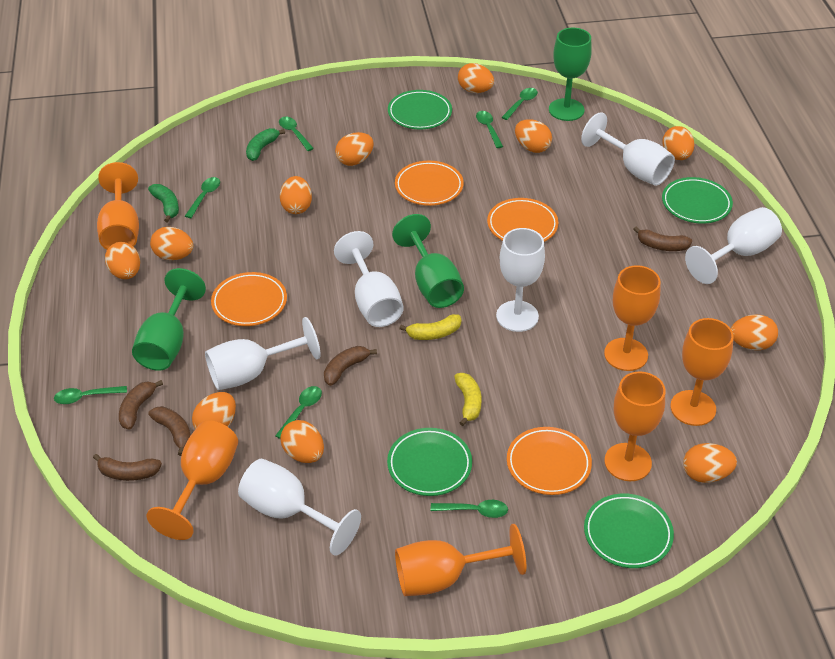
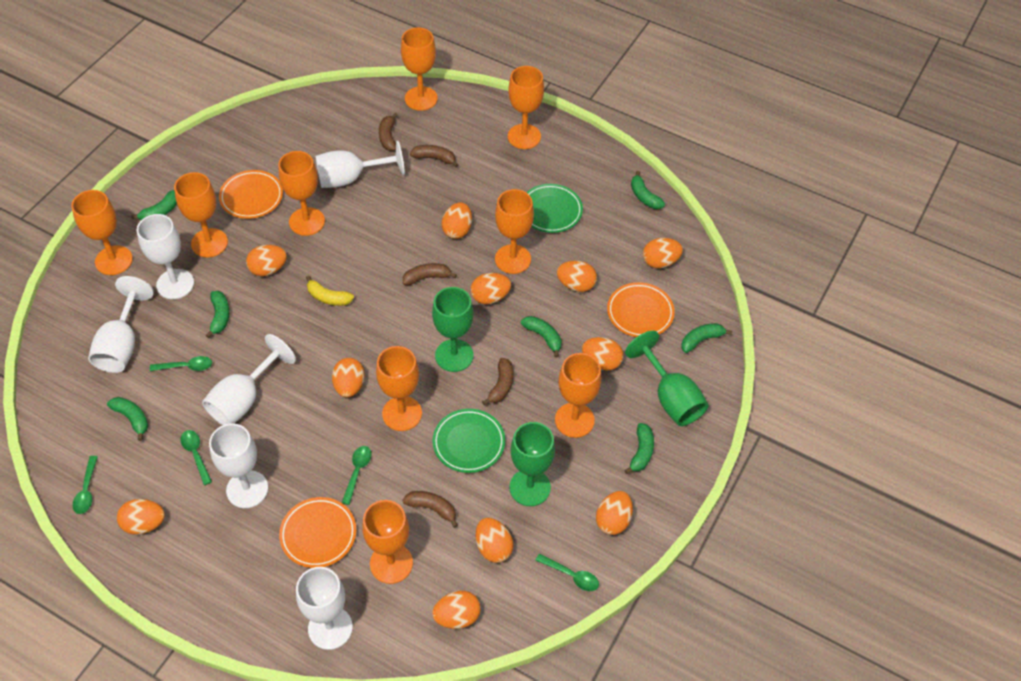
green banana: 2 -> 7
green plate: 4 -> 2
green spoon: 7 -> 5
orange goblet: 6 -> 9
orange plate: 4 -> 3
yellow banana: 2 -> 1

